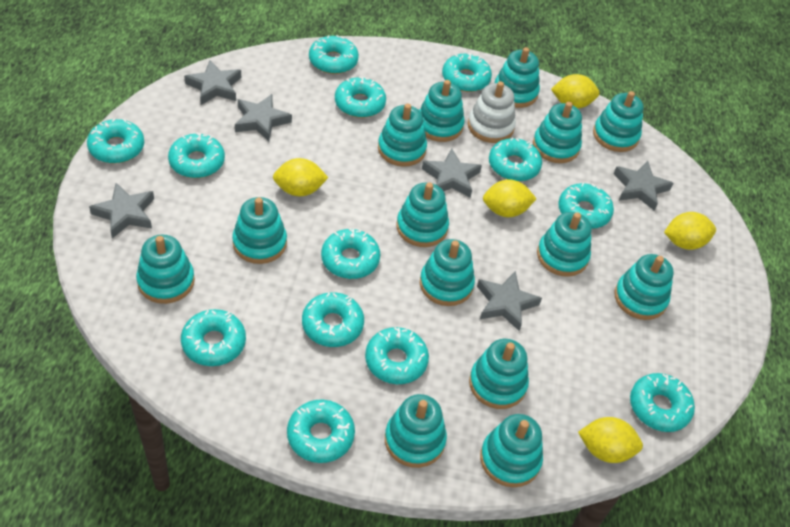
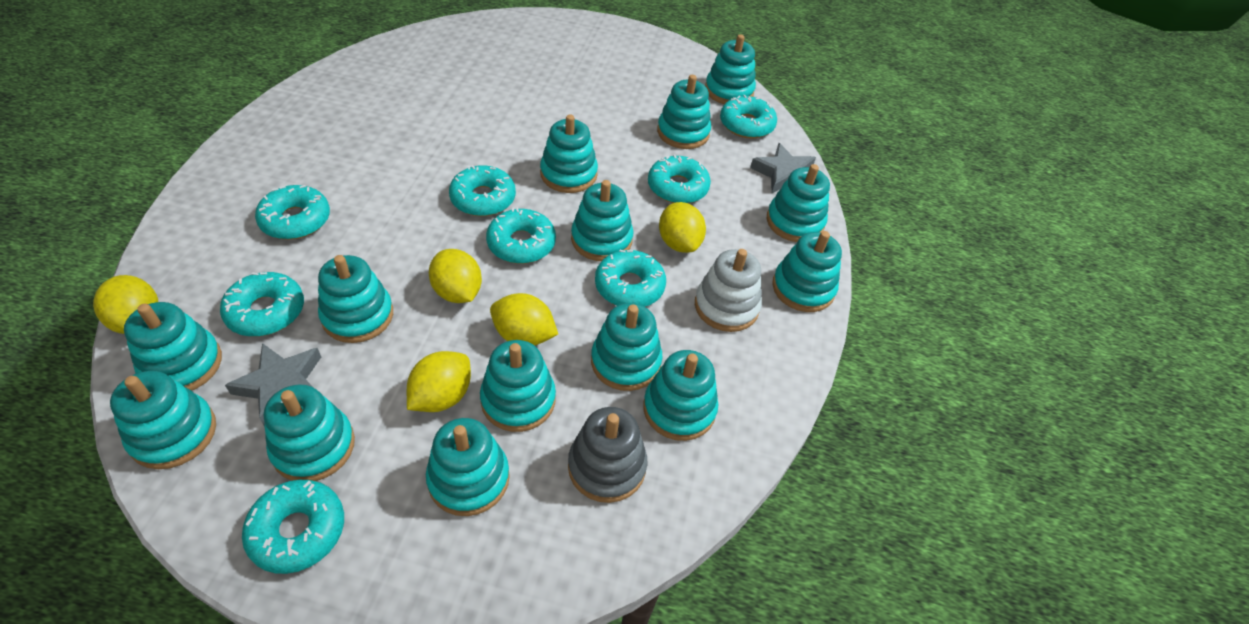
grey stacking toy: 0 -> 1
grey star: 6 -> 2
turquoise donut: 13 -> 8

